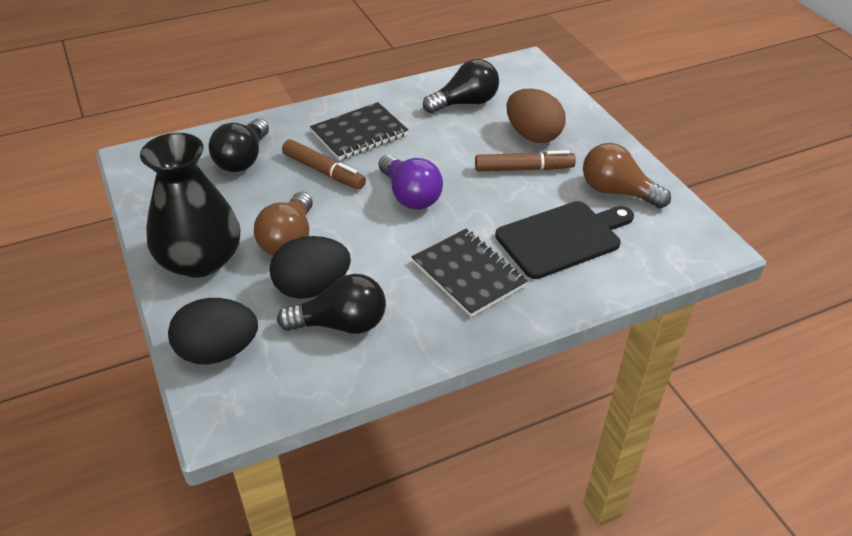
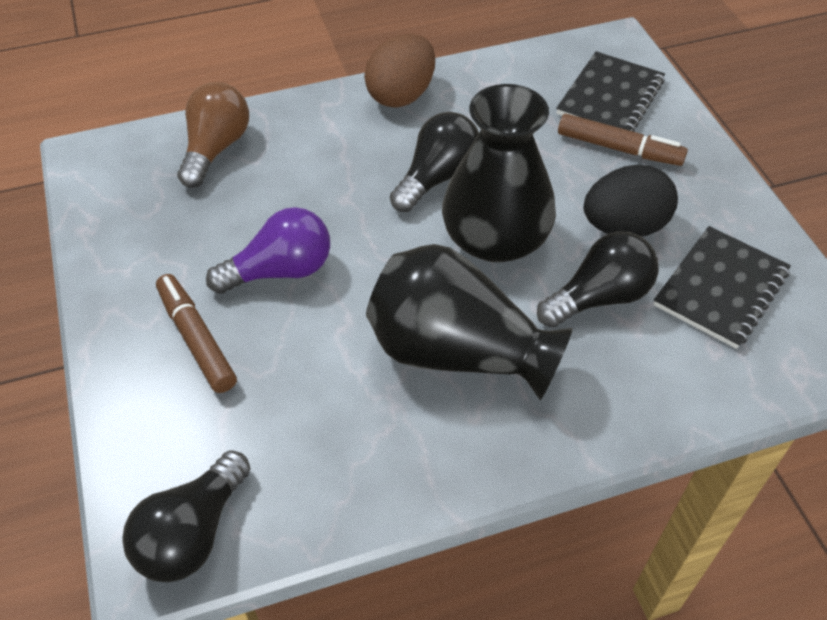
black cutting board: 1 -> 0
black egg: 2 -> 1
black vase: 1 -> 2
brown light bulb: 2 -> 1

